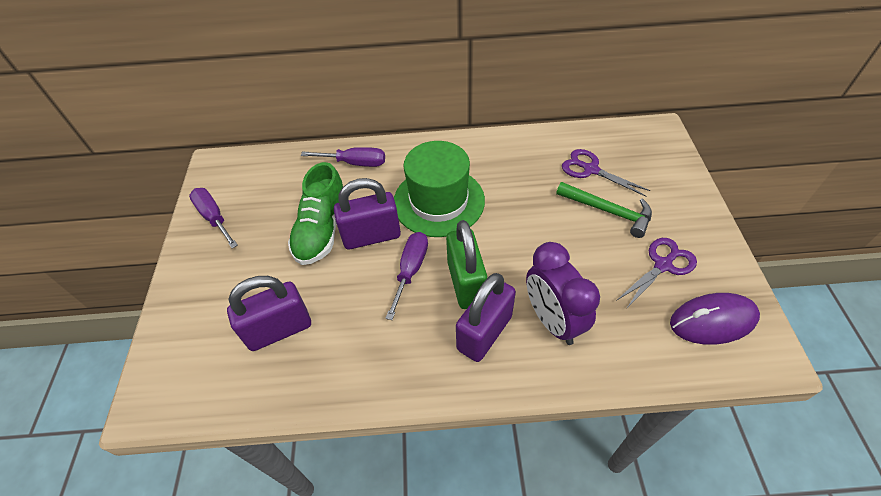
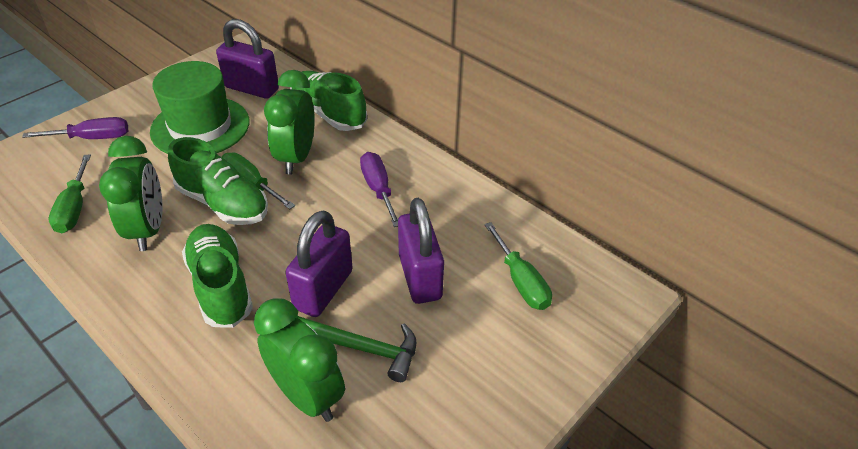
green clock: 0 -> 3
green padlock: 1 -> 0
green screwdriver: 0 -> 3
green shoe: 1 -> 3
purple clock: 1 -> 0
purple mouse: 1 -> 0
purple scissors: 2 -> 0
purple screwdriver: 3 -> 2

